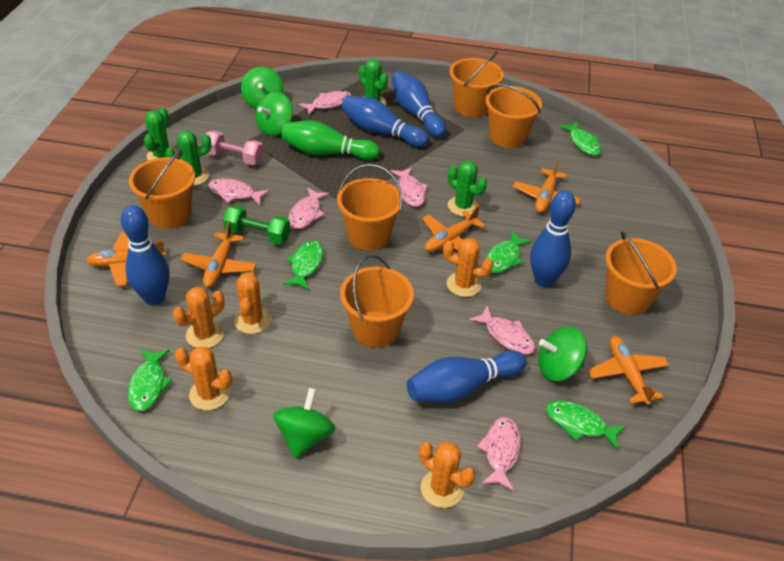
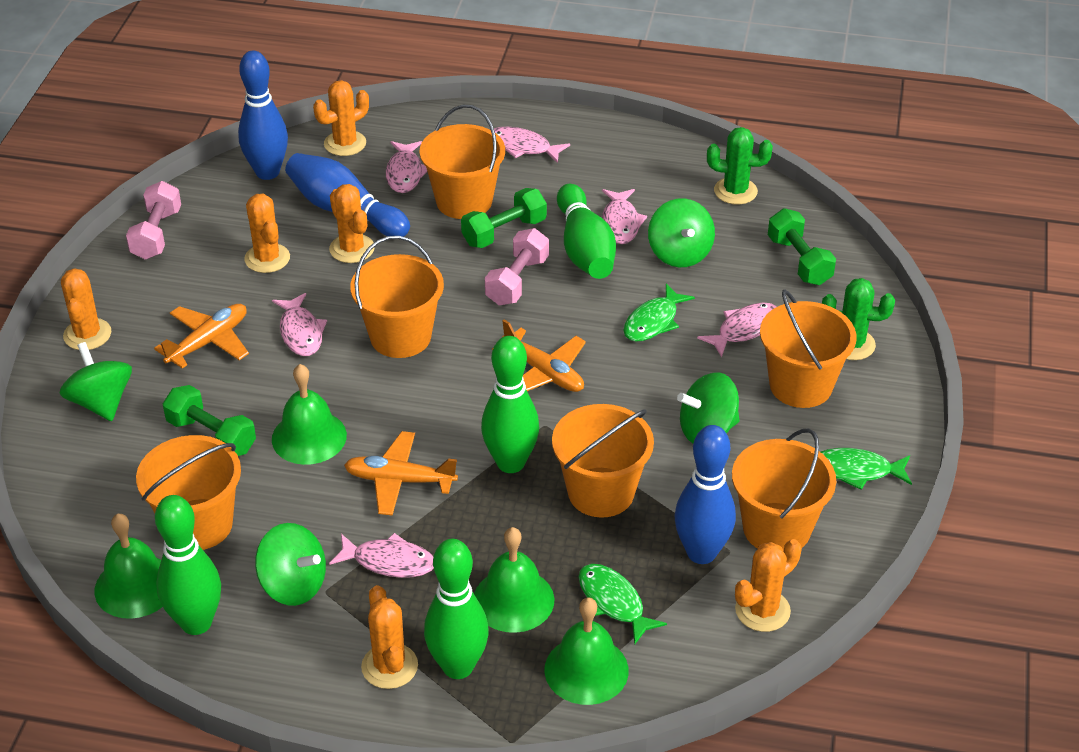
blue bowling pin: 5 -> 3
green bell: 0 -> 4
green bowling pin: 1 -> 4
green cactus: 4 -> 2
green dumbbell: 1 -> 3
green fish: 5 -> 3
orange cactus: 5 -> 6
orange plane: 5 -> 3
pink dumbbell: 1 -> 2

